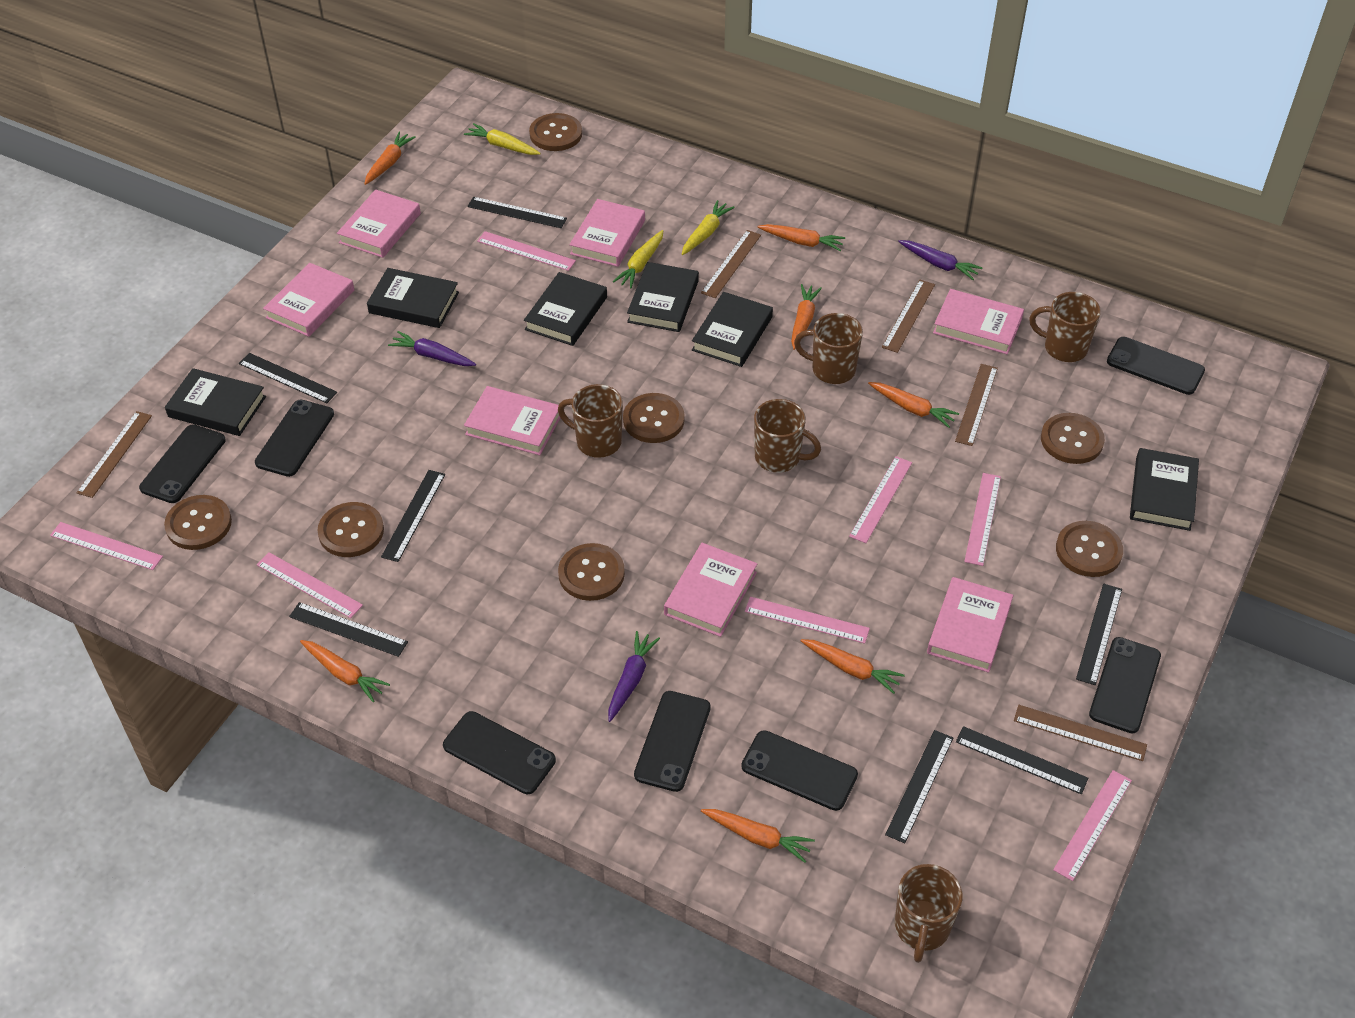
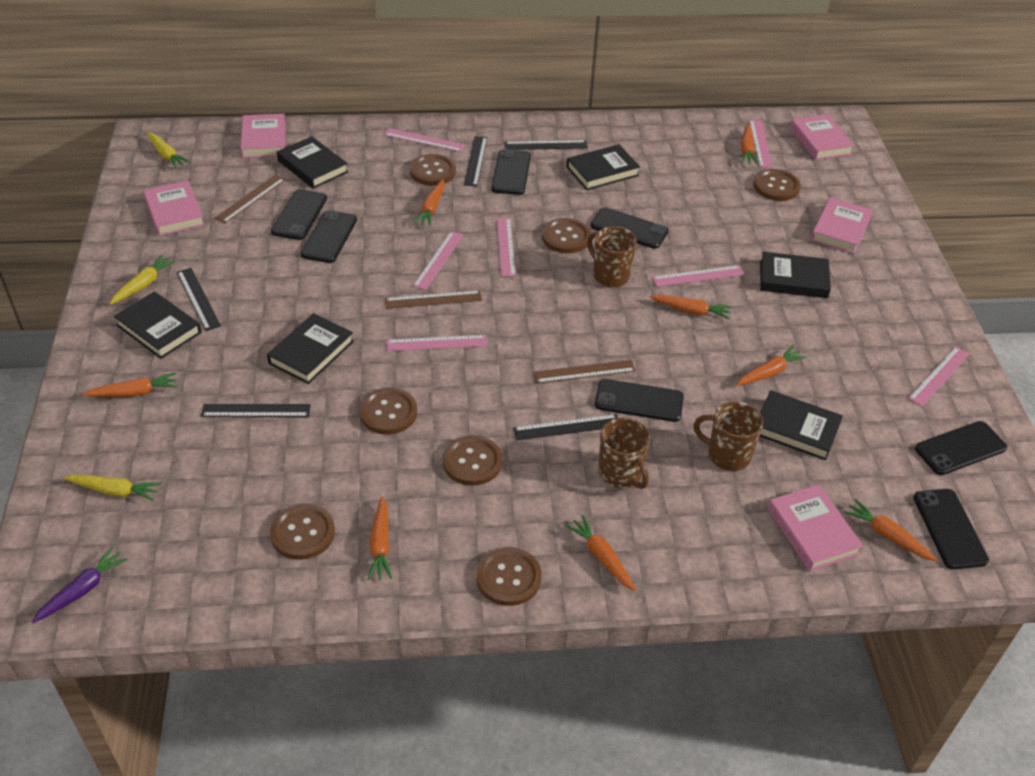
black ruler: 7 -> 5
brown mug: 5 -> 3
brown ruler: 5 -> 3
orange carrot: 7 -> 8
pink book: 7 -> 5
purple carrot: 3 -> 1

